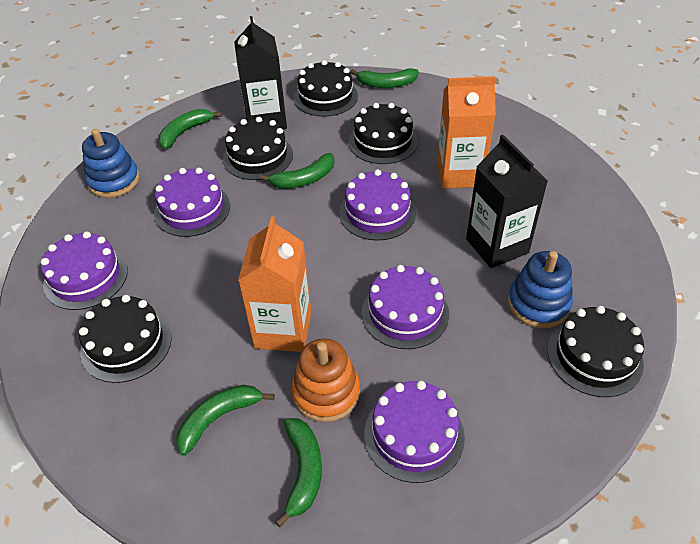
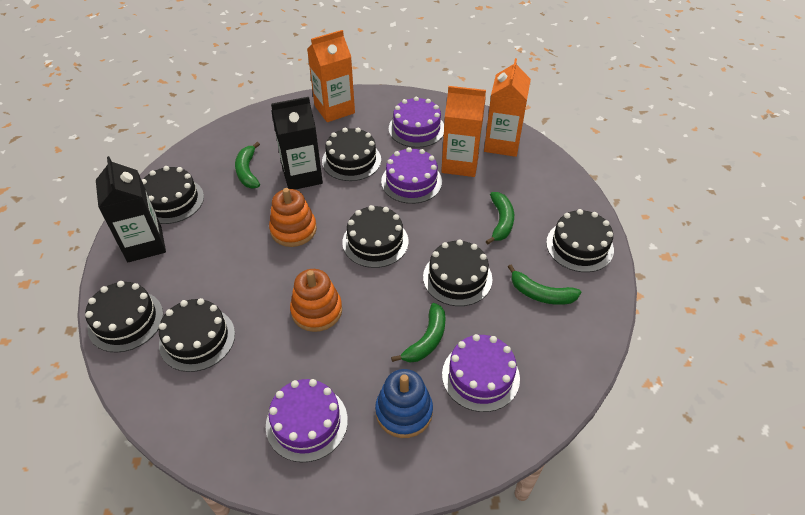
black cake: 5 -> 7
blue stacking toy: 2 -> 1
green banana: 5 -> 4
orange carton: 2 -> 3
orange stacking toy: 1 -> 2
purple cake: 5 -> 4

